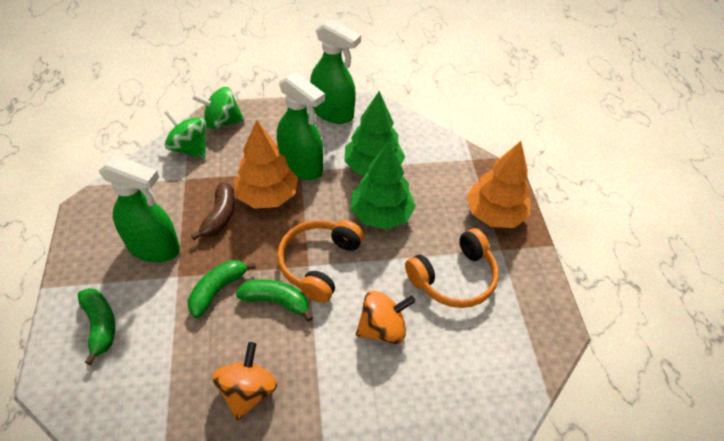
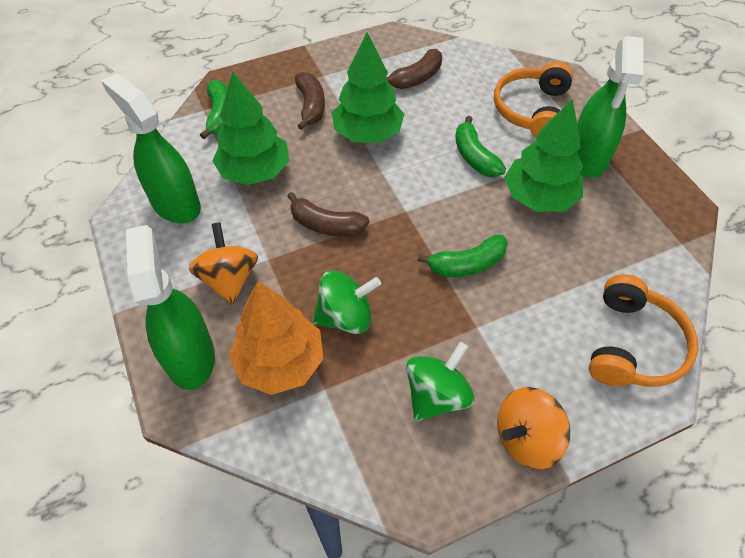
brown banana: 1 -> 3
green tree: 2 -> 3
orange tree: 2 -> 1

